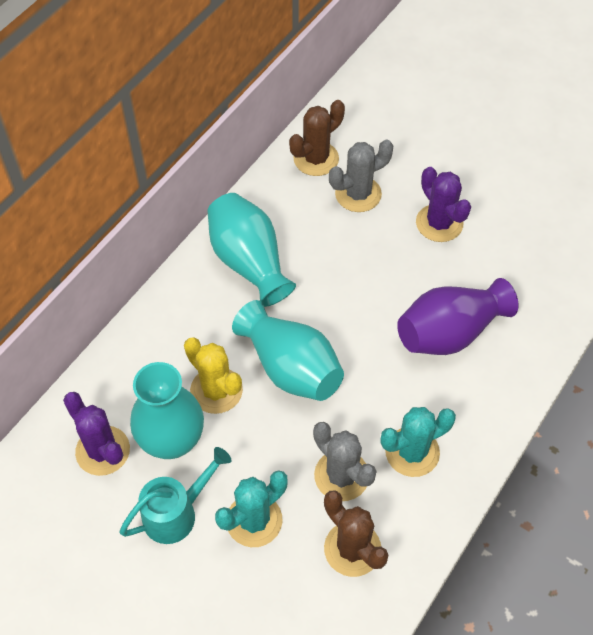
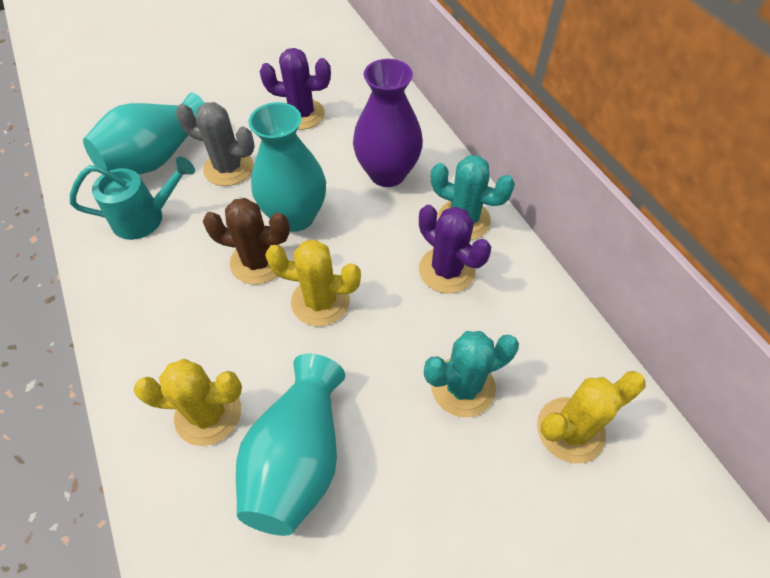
brown cactus: 2 -> 1
grey cactus: 2 -> 1
yellow cactus: 1 -> 3

